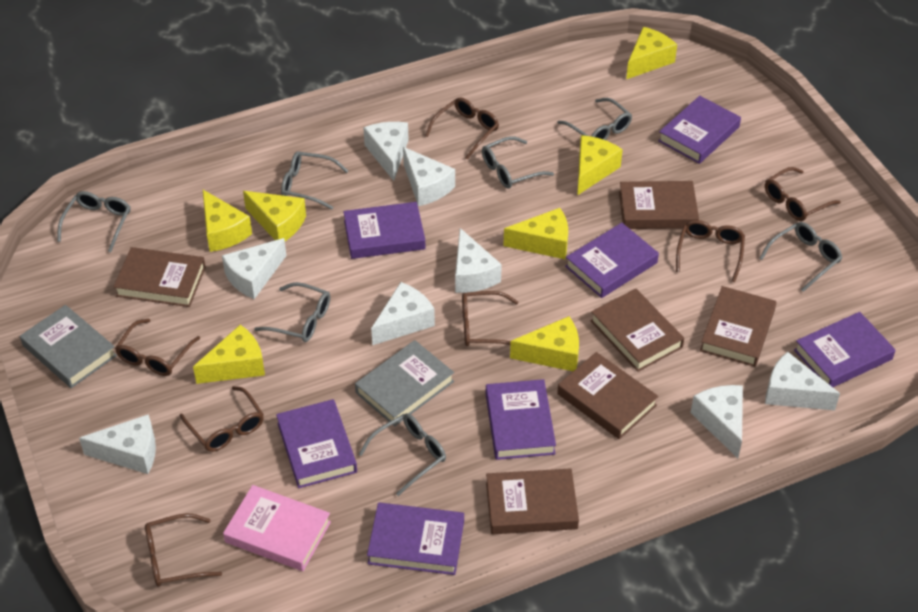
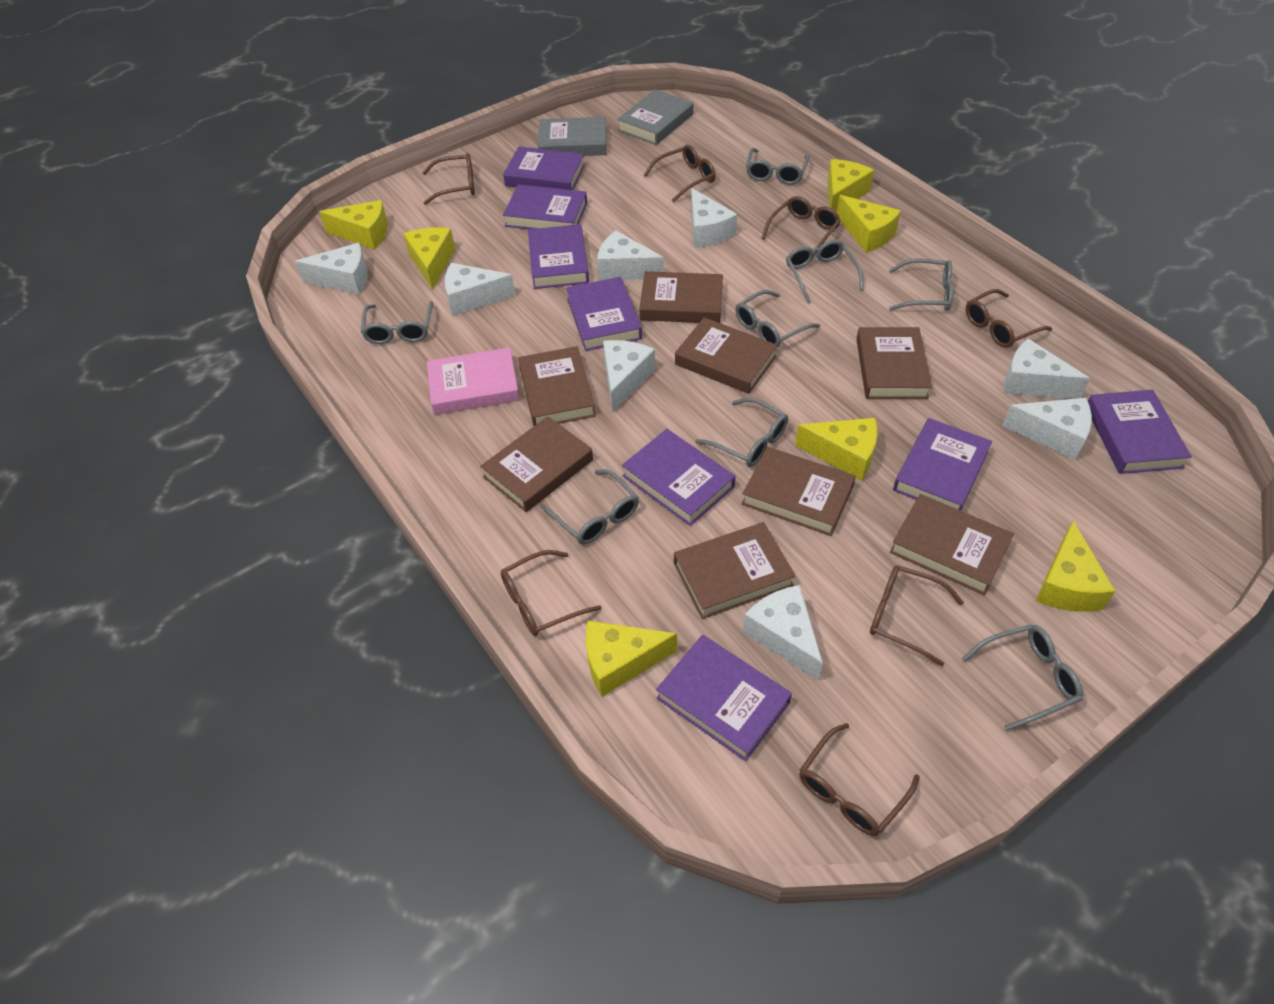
brown book: 6 -> 8
grey glasses: 7 -> 8
purple book: 7 -> 8

